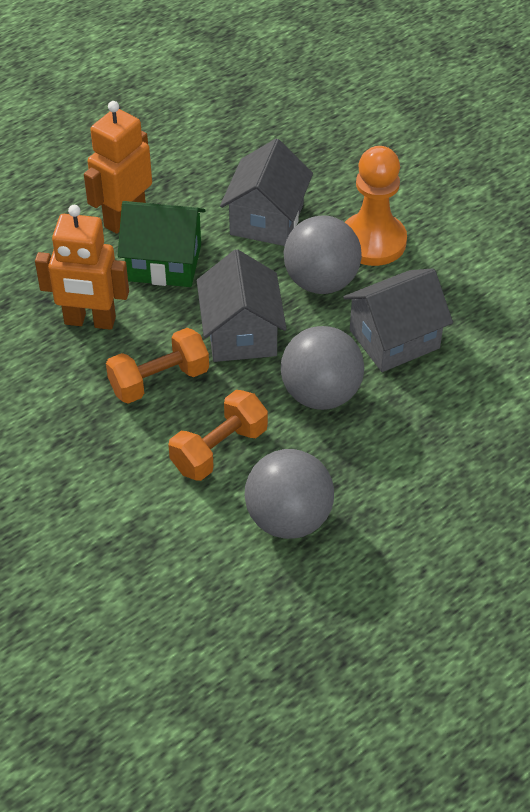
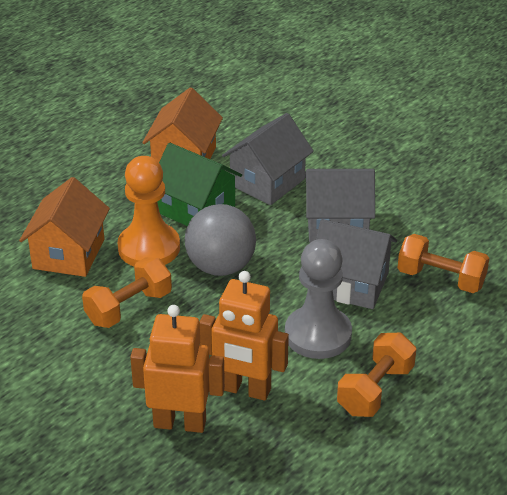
grey ball: 3 -> 1
grey pawn: 0 -> 1
orange dumbbell: 2 -> 3
orange house: 0 -> 2

